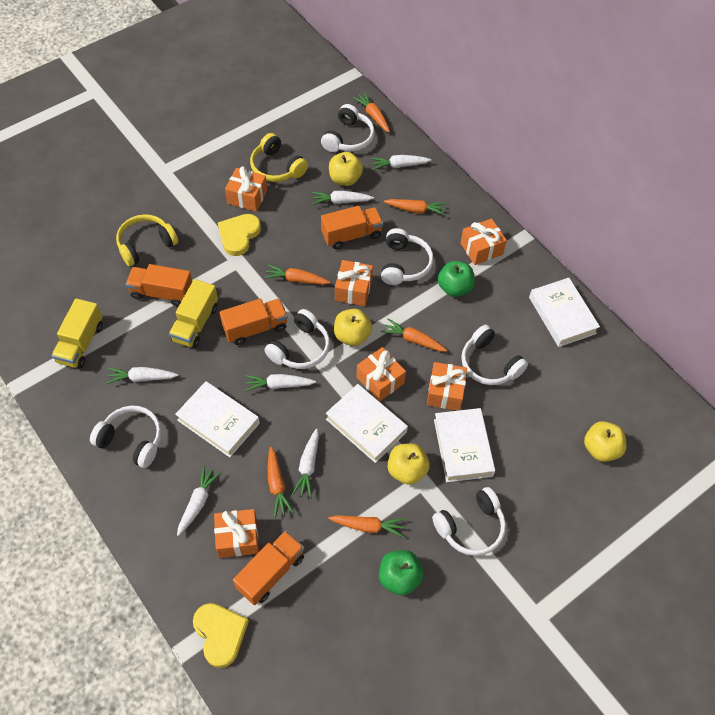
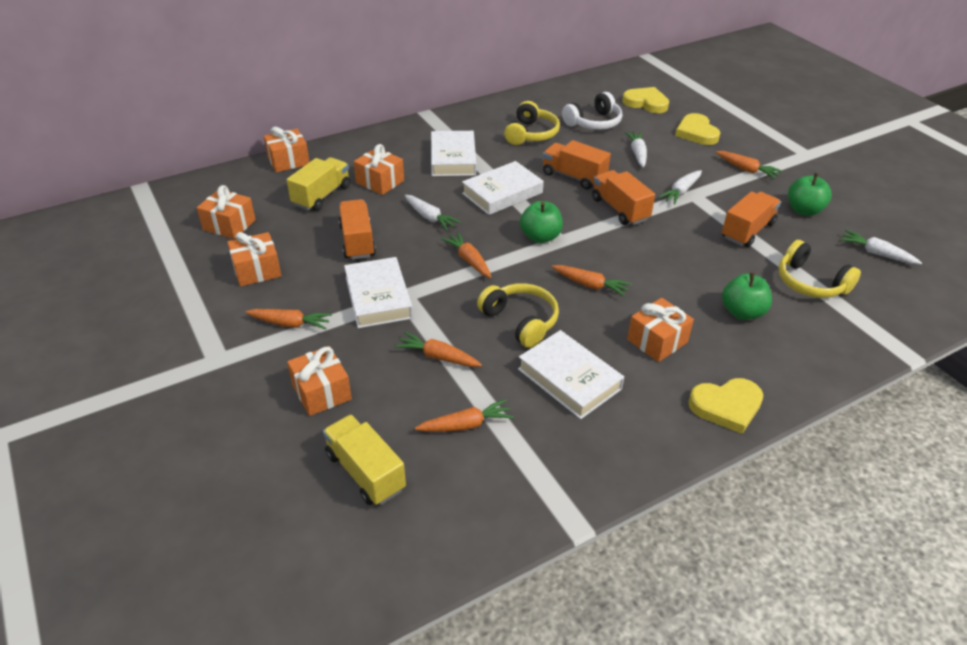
green apple: 2 -> 3
white carrot: 6 -> 4
white headphones: 6 -> 1
yellow apple: 4 -> 0
yellow headphones: 2 -> 3
yellow heart: 2 -> 3

